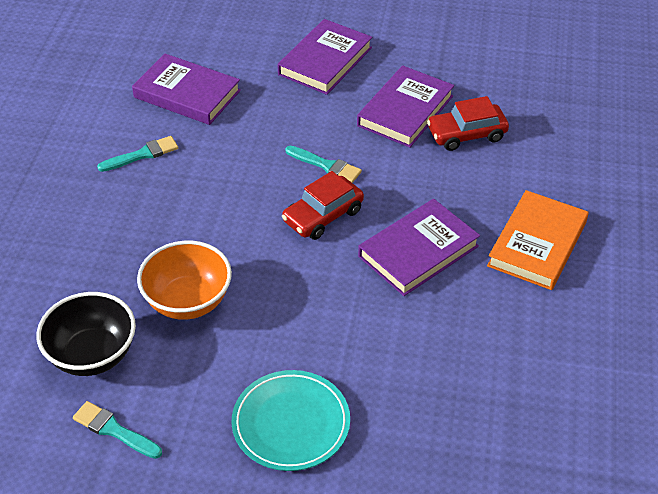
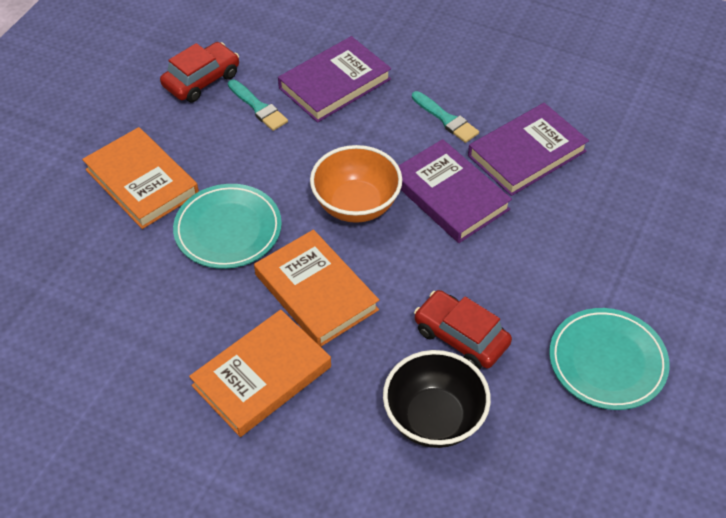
orange book: 1 -> 3
purple book: 4 -> 3
turquoise brush: 3 -> 2
turquoise plate: 1 -> 2

